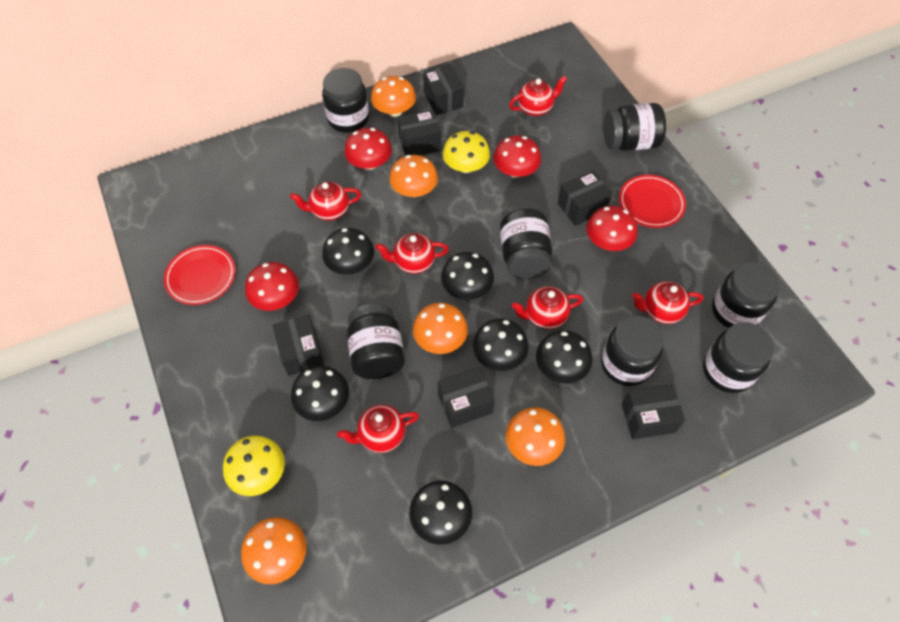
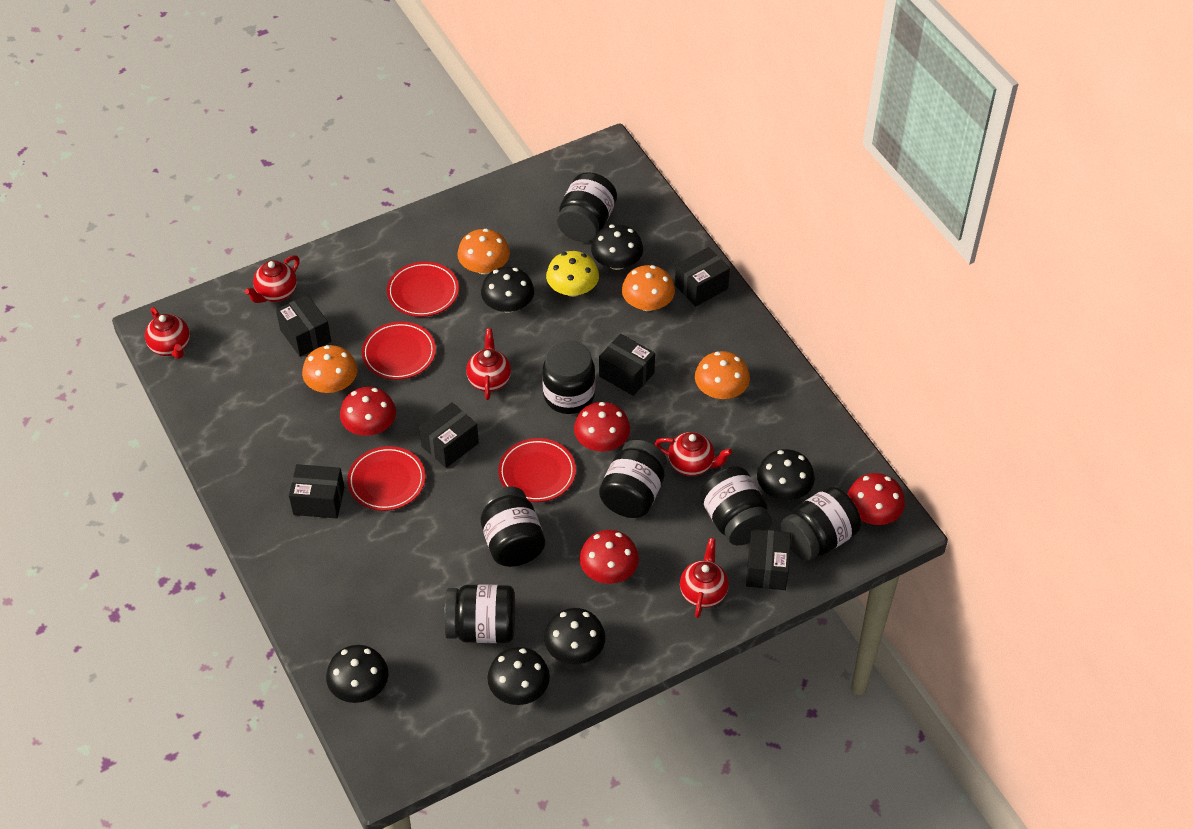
orange mushroom: 5 -> 4
red plate: 2 -> 4
red teapot: 6 -> 5
yellow mushroom: 2 -> 1

